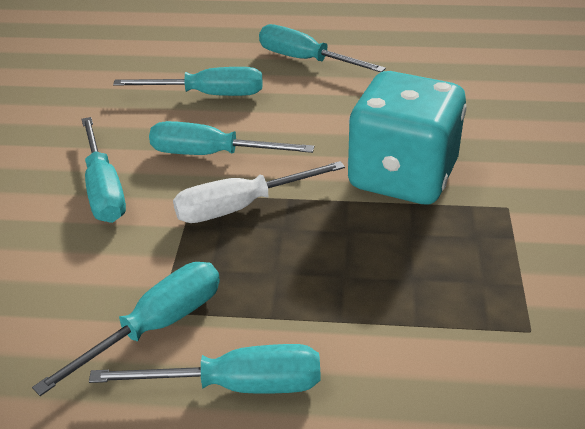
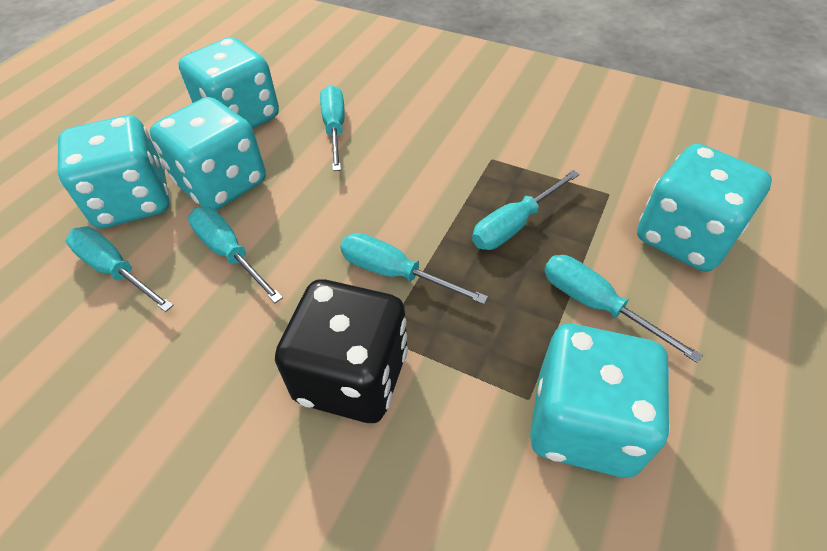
black dice: 0 -> 1
turquoise dice: 1 -> 5
white screwdriver: 1 -> 0

